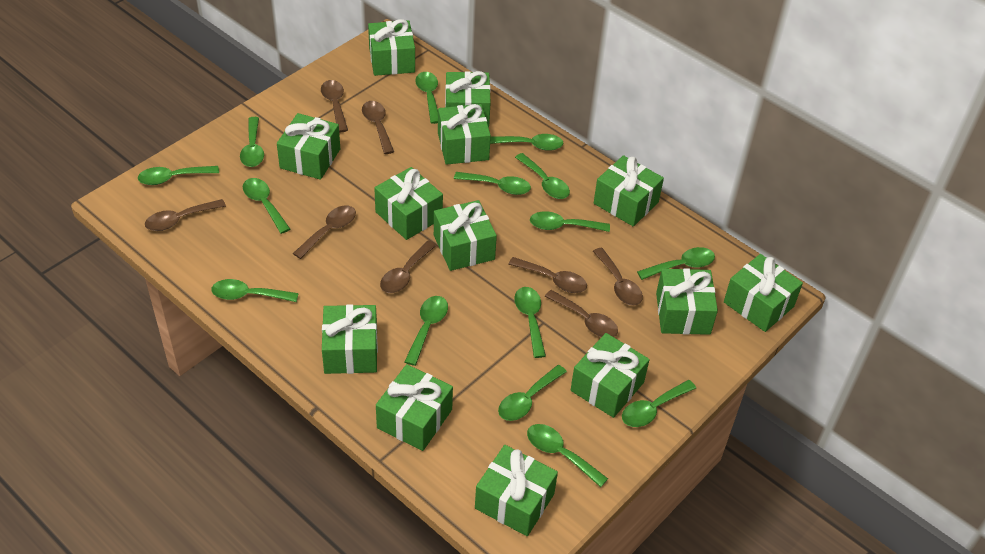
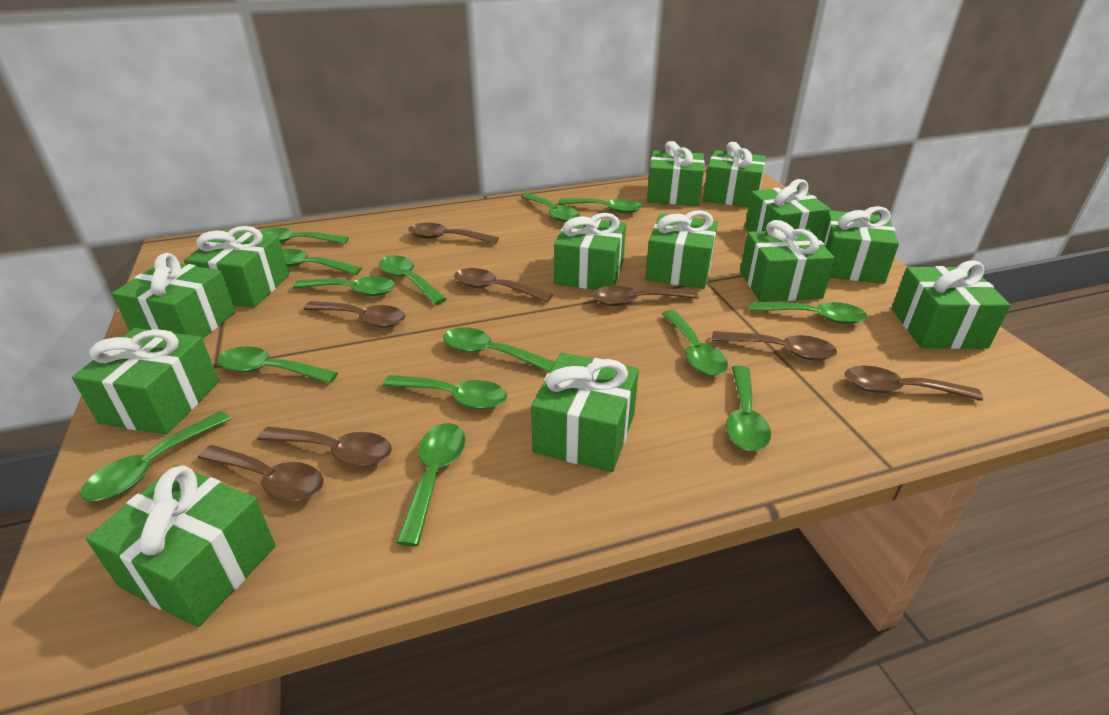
green spoon: 15 -> 14

